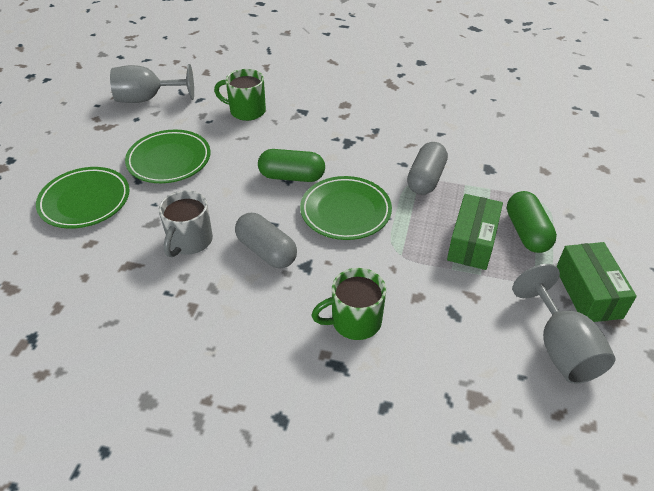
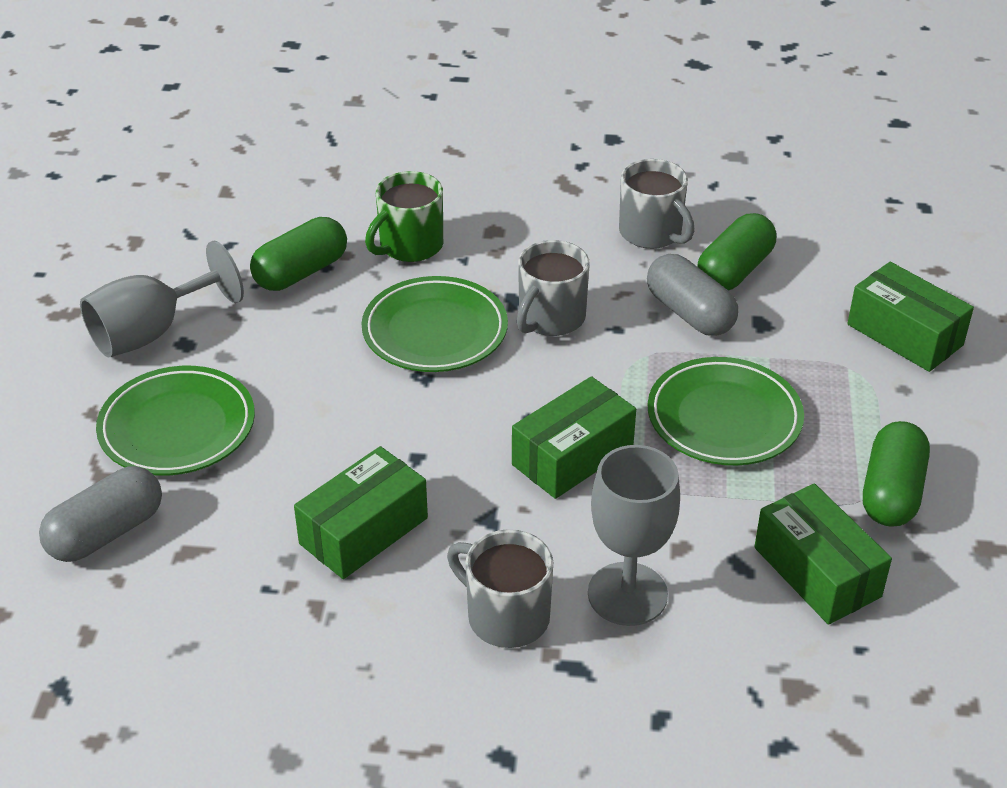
green box: 2 -> 4
green capsule: 2 -> 3
green mug: 2 -> 1
grey mug: 1 -> 3

